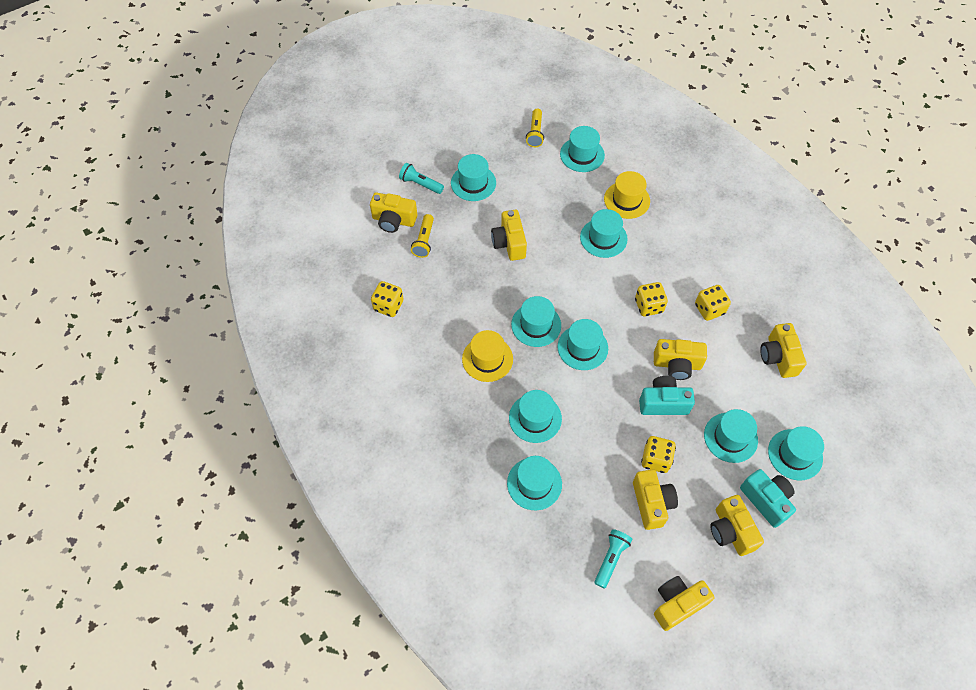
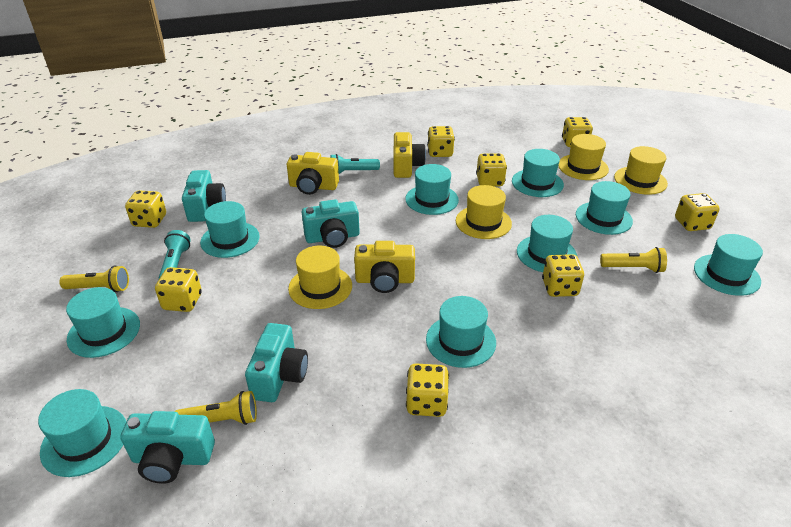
turquoise camera: 2 -> 4
yellow camera: 7 -> 3
yellow dice: 4 -> 8
yellow flashlight: 2 -> 3
yellow hat: 2 -> 4

